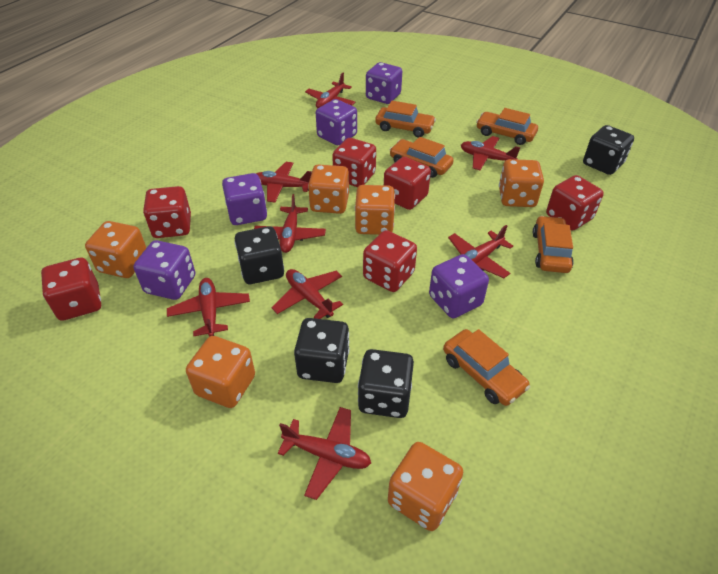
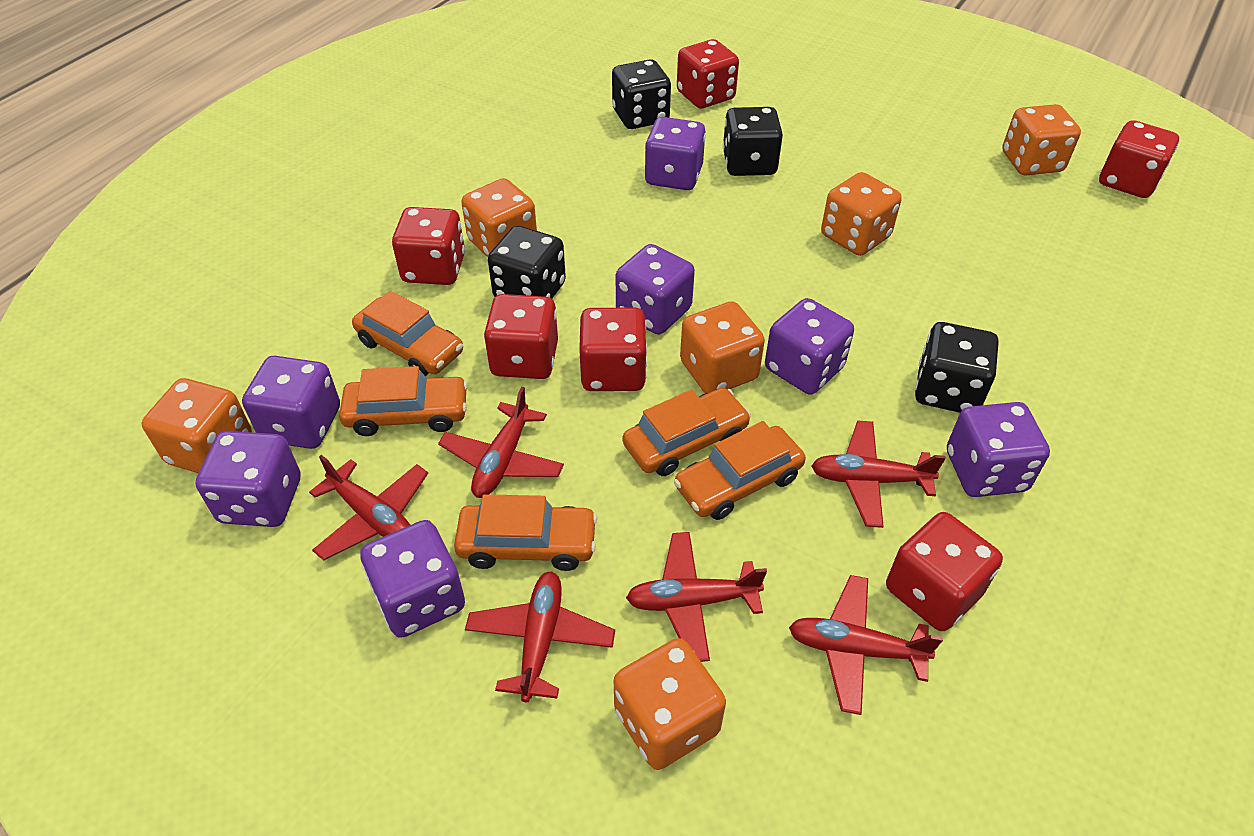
purple dice: 5 -> 7
red plane: 8 -> 6

